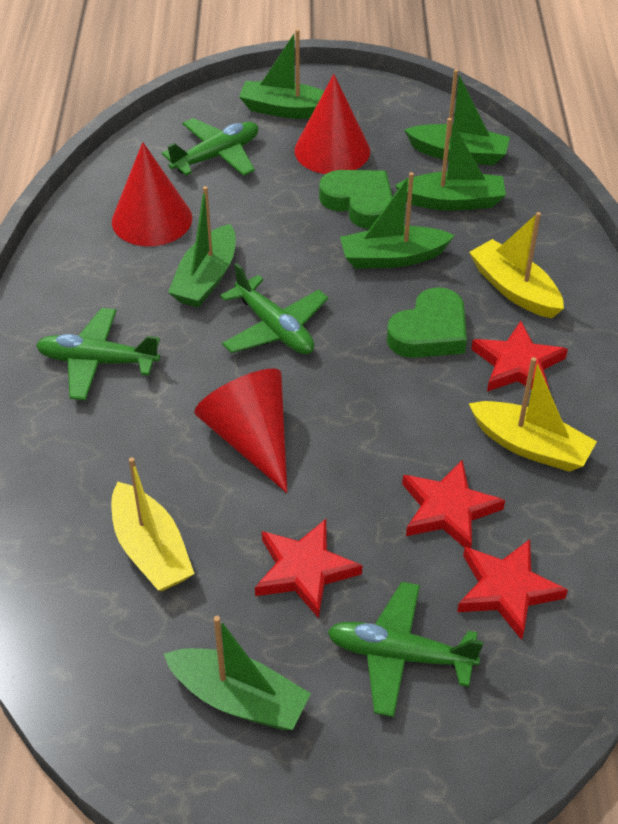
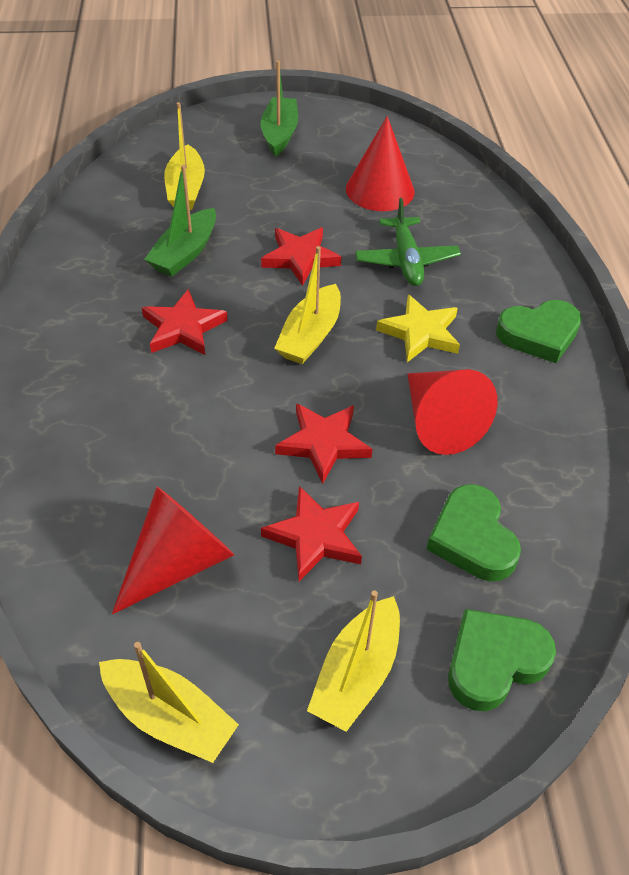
green boat: 6 -> 2
green heart: 2 -> 3
green plane: 4 -> 1
yellow boat: 3 -> 4
yellow star: 0 -> 1

